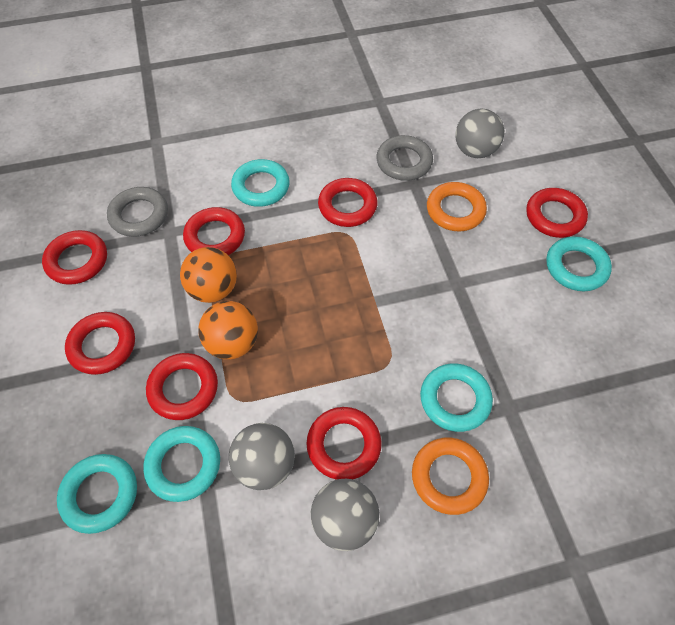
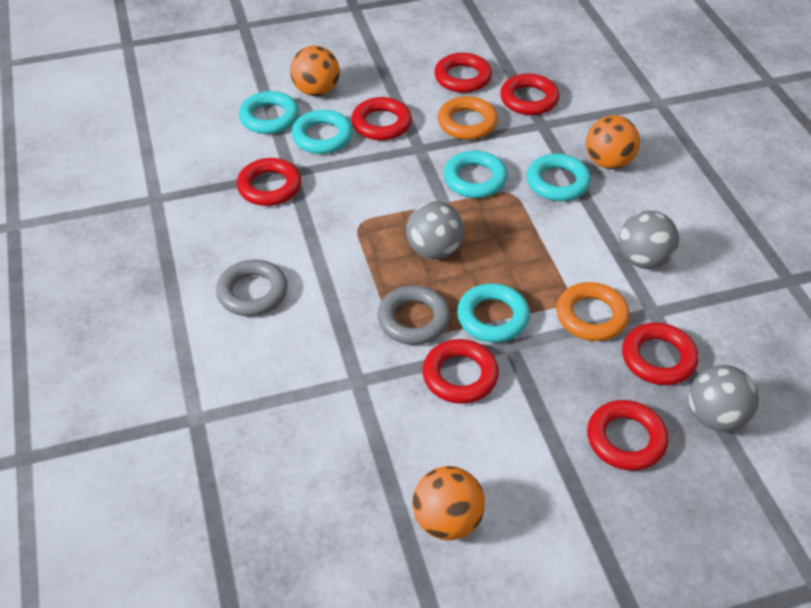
orange ball: 2 -> 3

